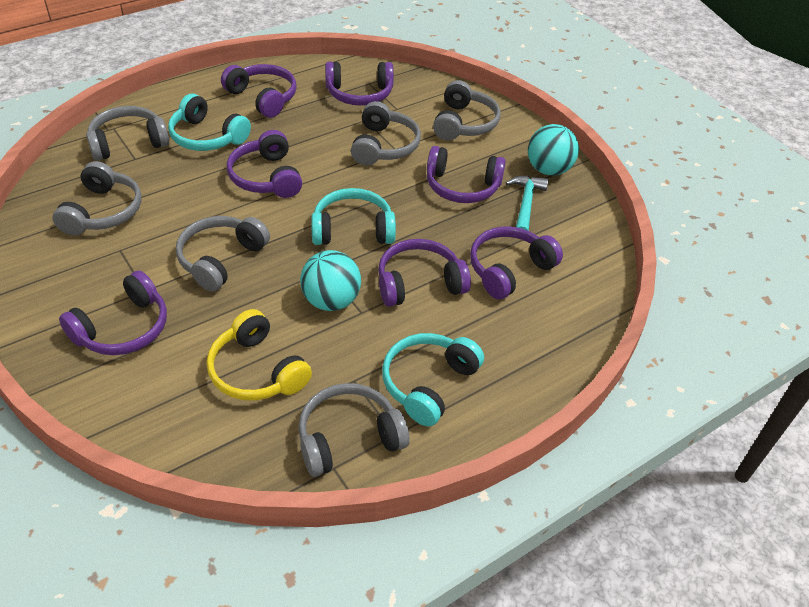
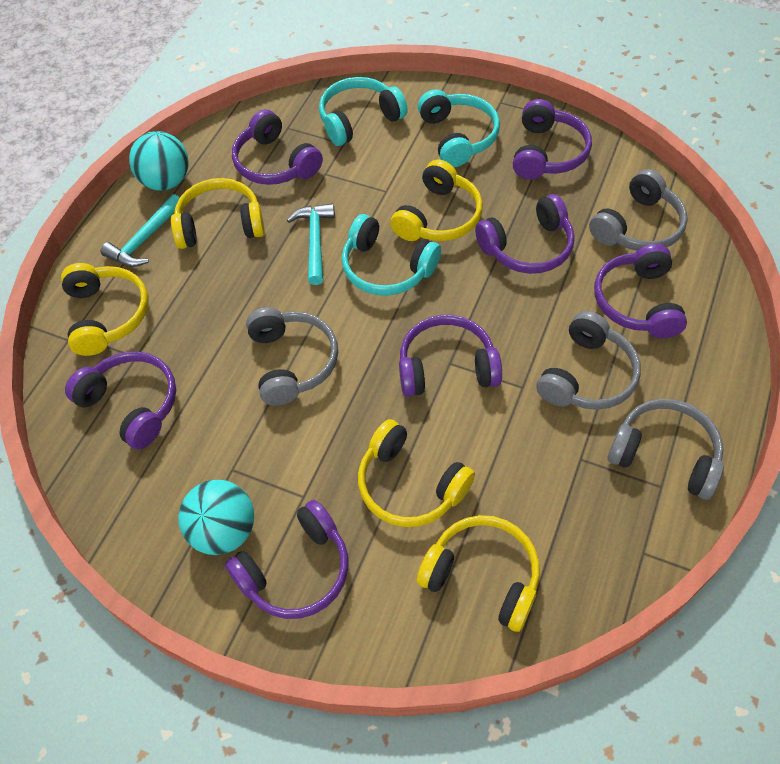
grey headphones: 6 -> 4
turquoise hammer: 1 -> 2
yellow headphones: 1 -> 5

